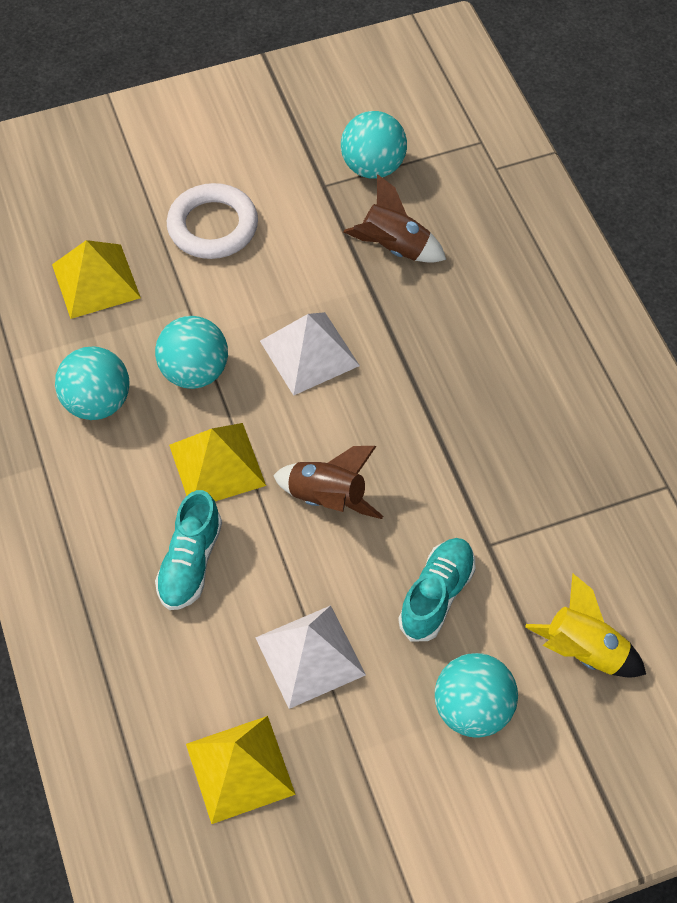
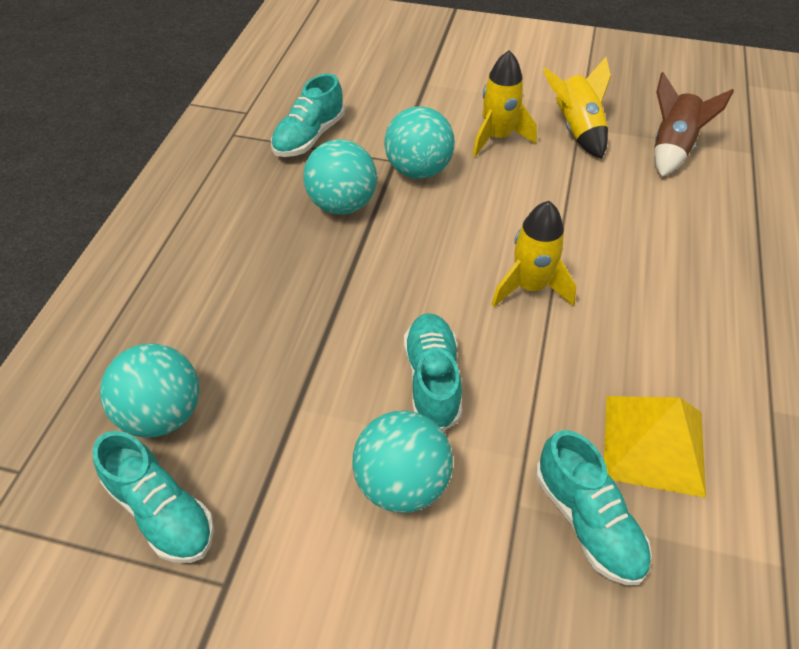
brown rocket: 2 -> 1
turquoise shoe: 2 -> 4
white pyramid: 2 -> 0
white ring: 1 -> 0
yellow pyramid: 3 -> 1
yellow rocket: 1 -> 3

